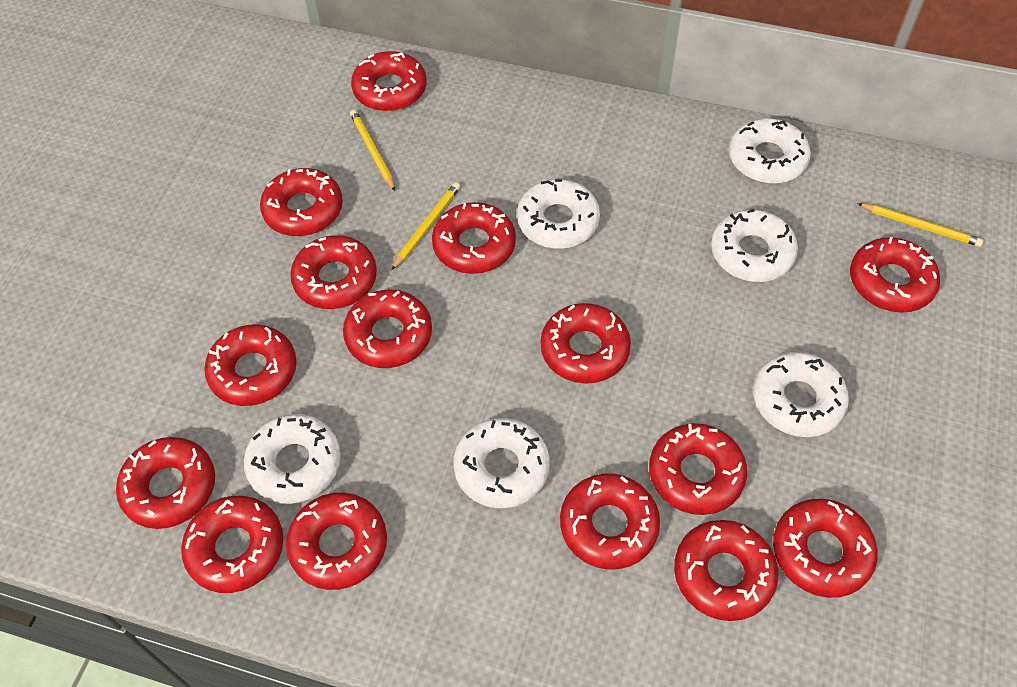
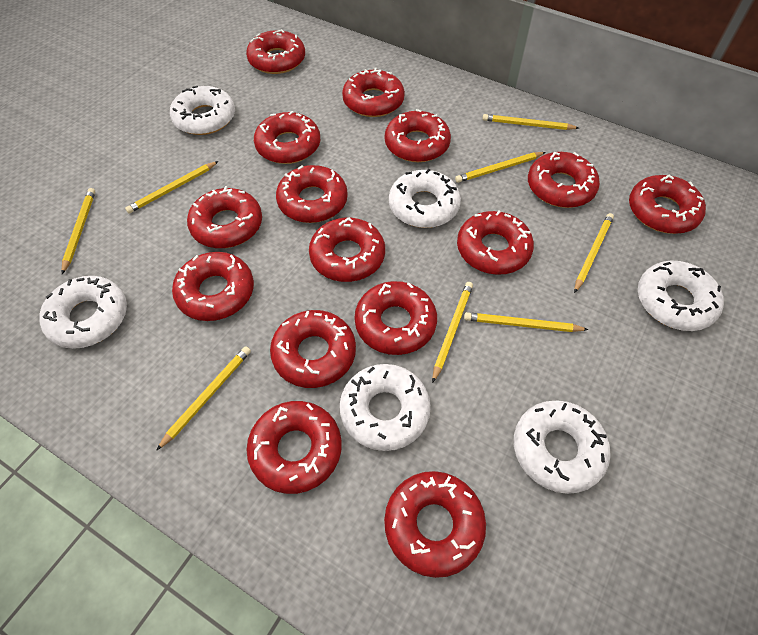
yellow pencil: 3 -> 8

